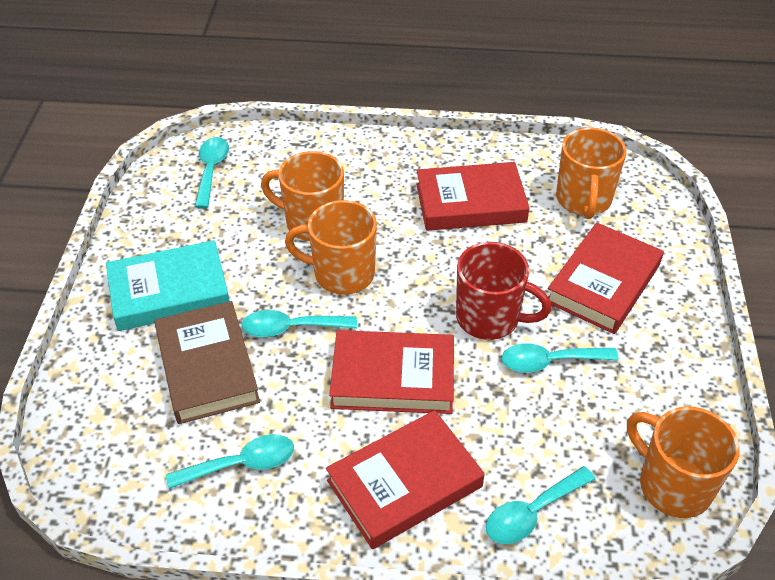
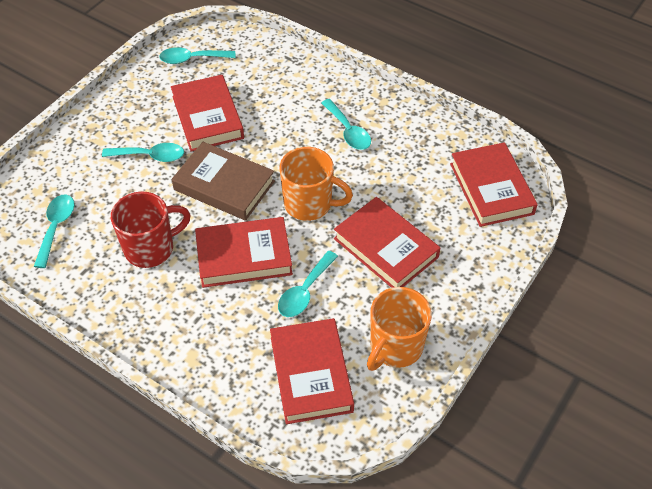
orange mug: 4 -> 2
red book: 4 -> 5
turquoise book: 1 -> 0

